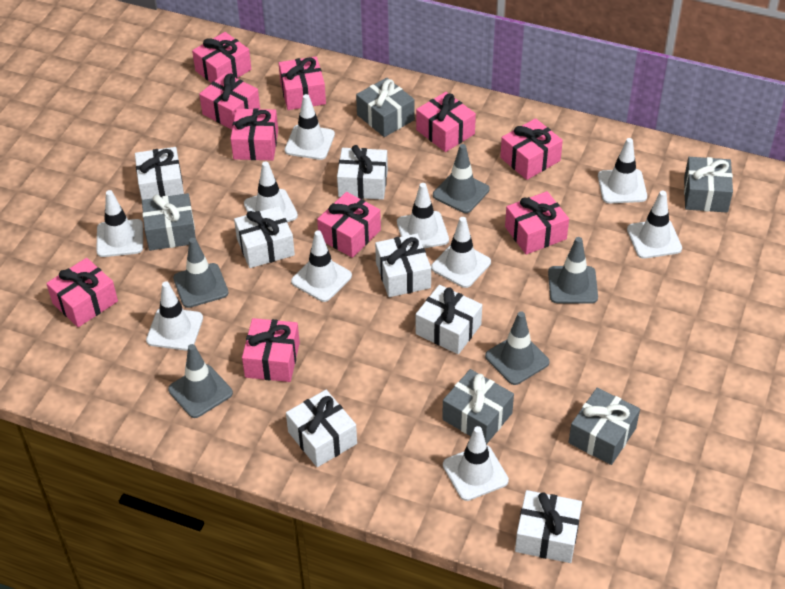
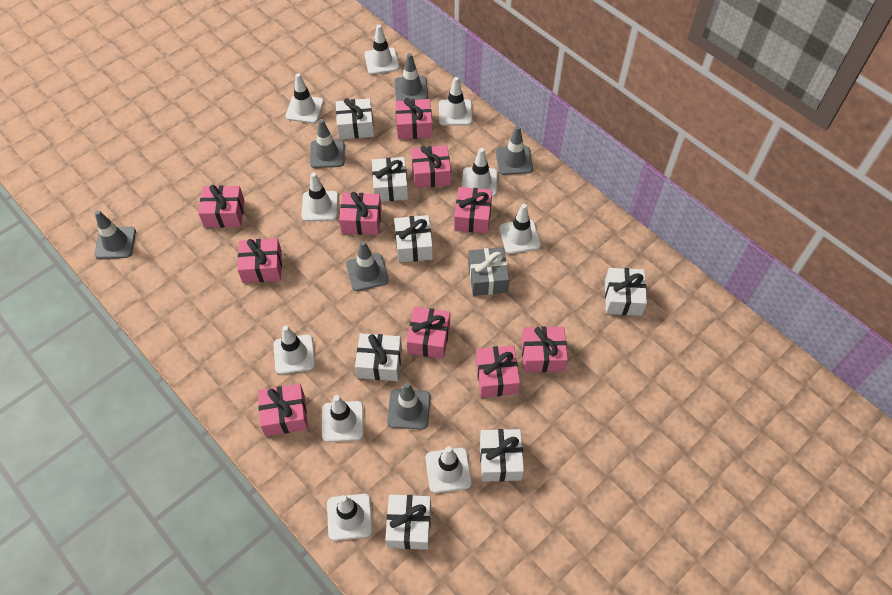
grey gift: 5 -> 1
grey traffic cone: 5 -> 6

